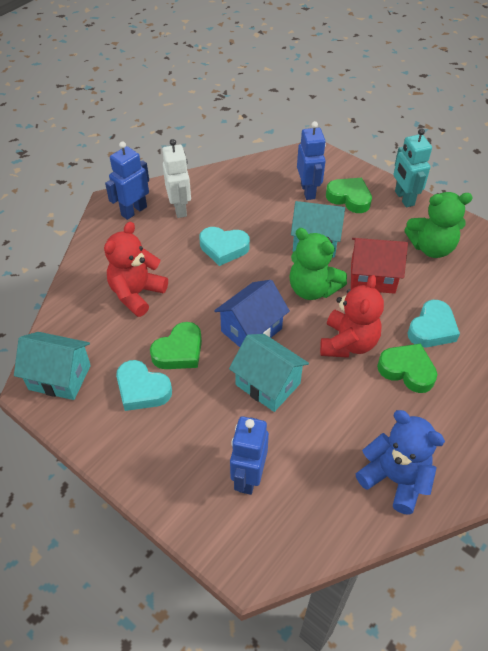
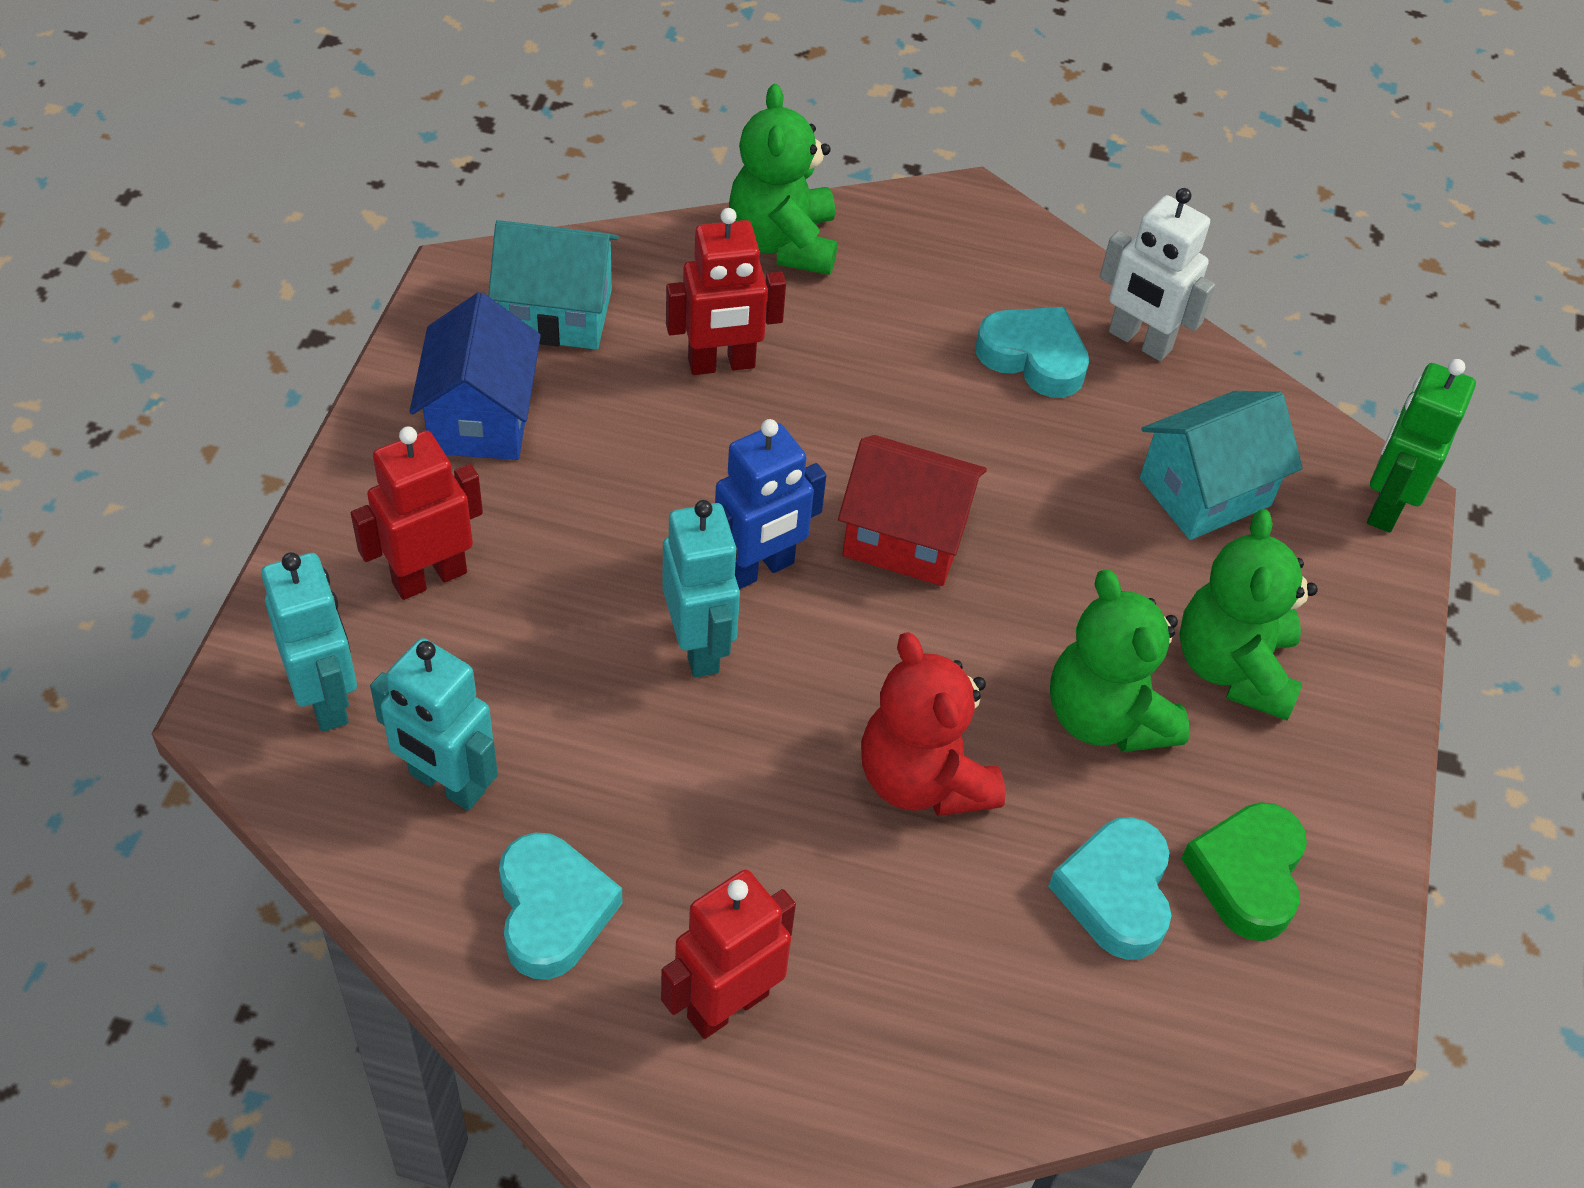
blue robot: 3 -> 1
blue teddy bear: 1 -> 0
green heart: 3 -> 1
green robot: 0 -> 1
green teddy bear: 2 -> 3
red robot: 0 -> 3
red teddy bear: 2 -> 1
turquoise house: 3 -> 2
turquoise robot: 1 -> 3

